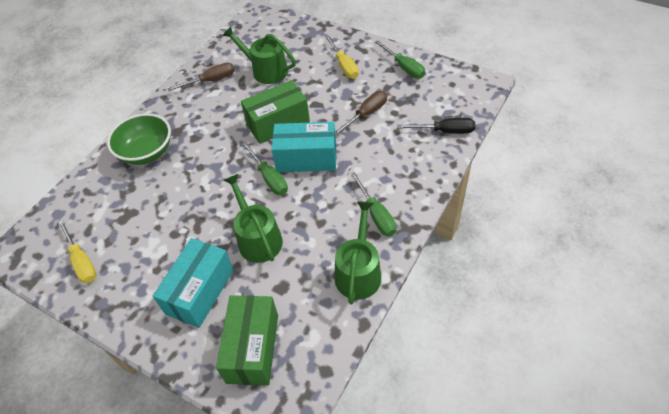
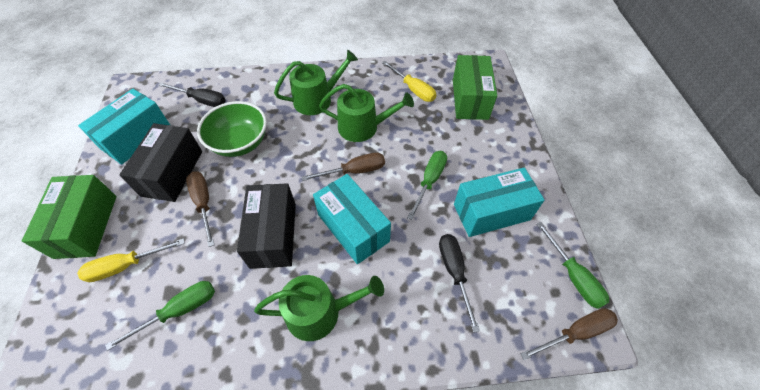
black box: 0 -> 2
black screwdriver: 1 -> 2
brown screwdriver: 2 -> 3
turquoise box: 2 -> 3

